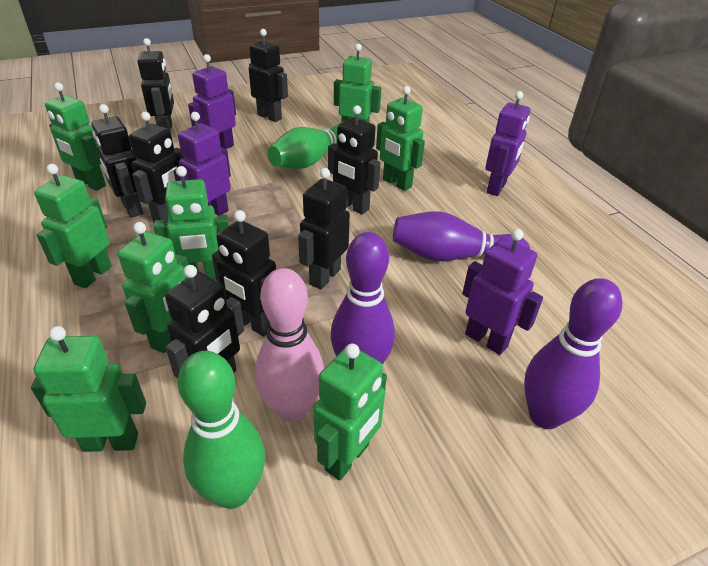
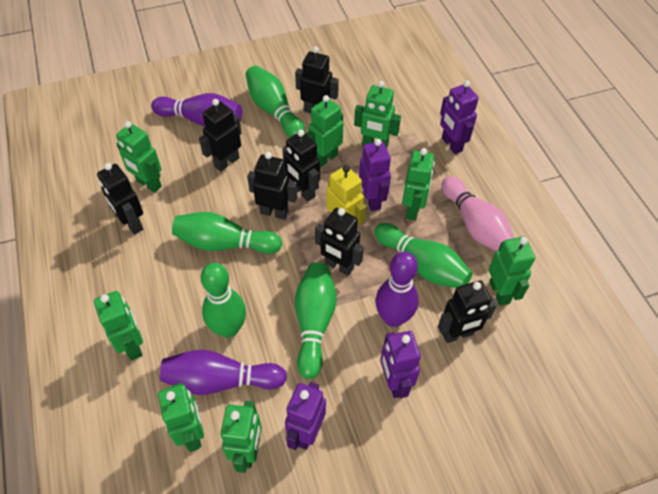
black robot: 8 -> 7
green bowling pin: 2 -> 5
yellow robot: 0 -> 1

